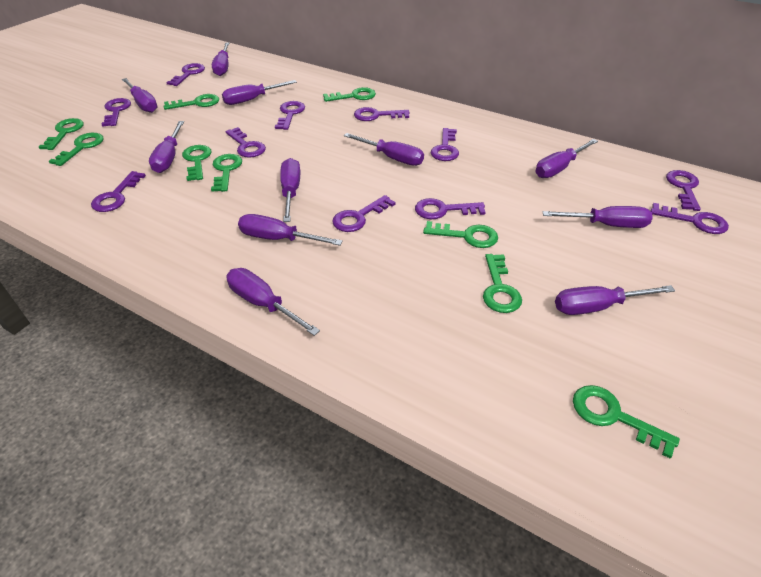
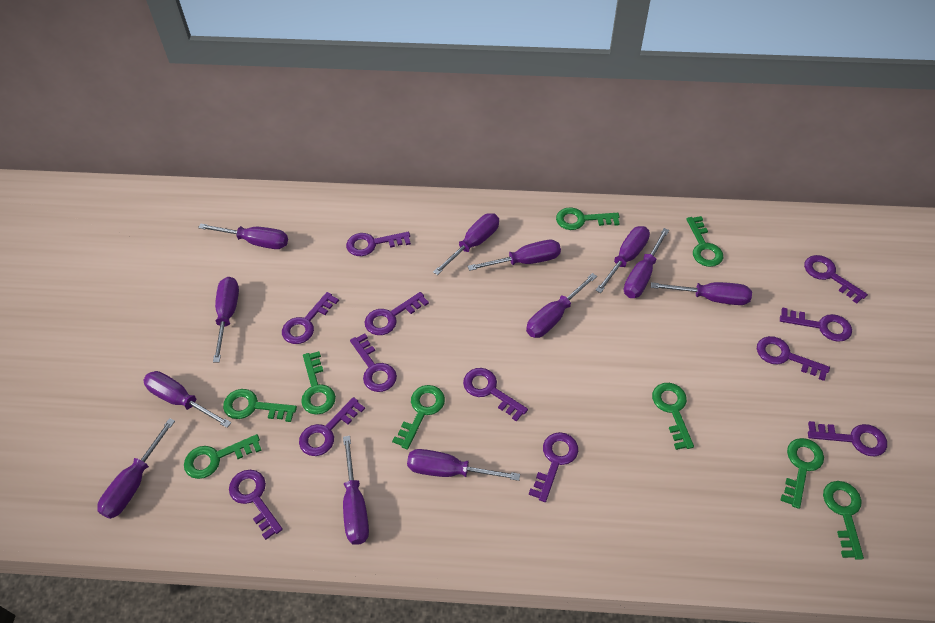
purple key: 11 -> 12
purple screwdriver: 11 -> 12

